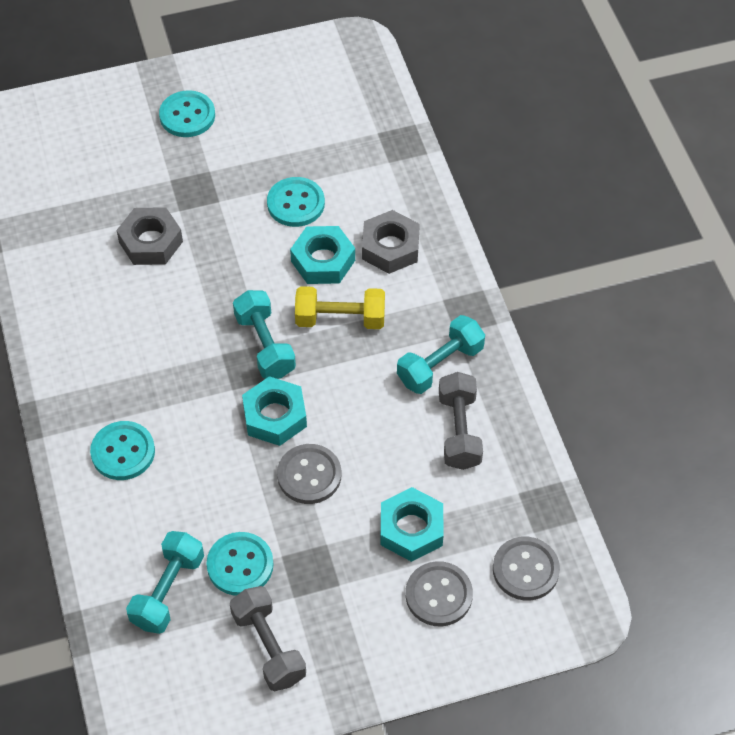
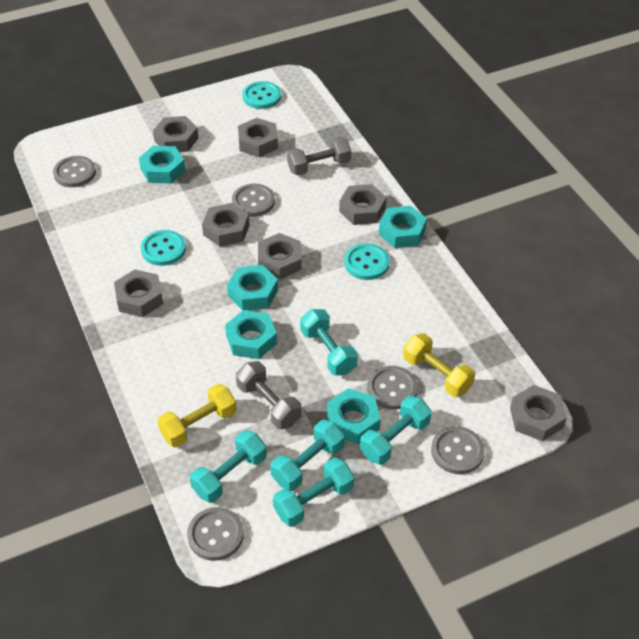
grey button: 3 -> 5
grey nut: 2 -> 7
turquoise button: 4 -> 3
turquoise dumbbell: 3 -> 5
turquoise nut: 3 -> 5
yellow dumbbell: 1 -> 2

